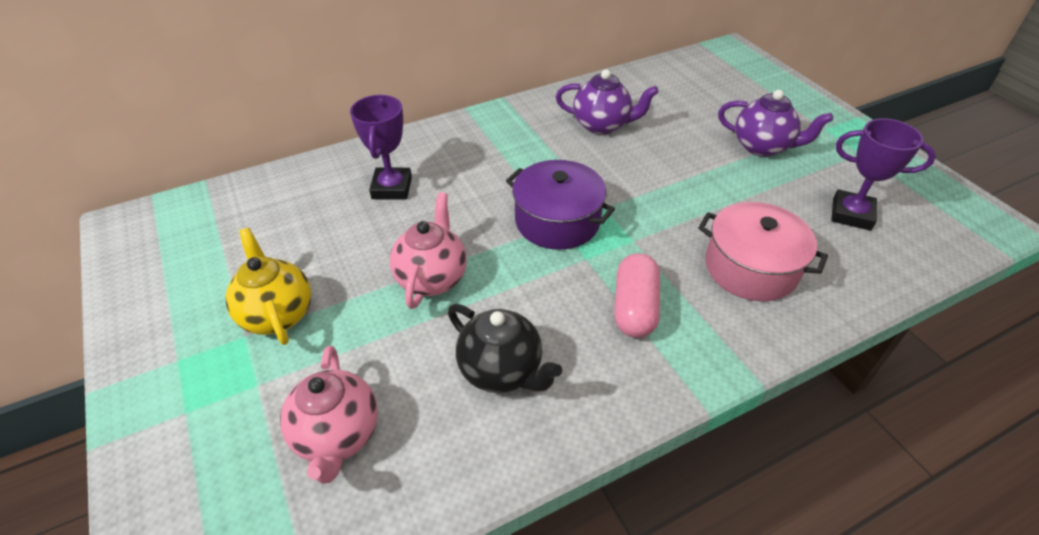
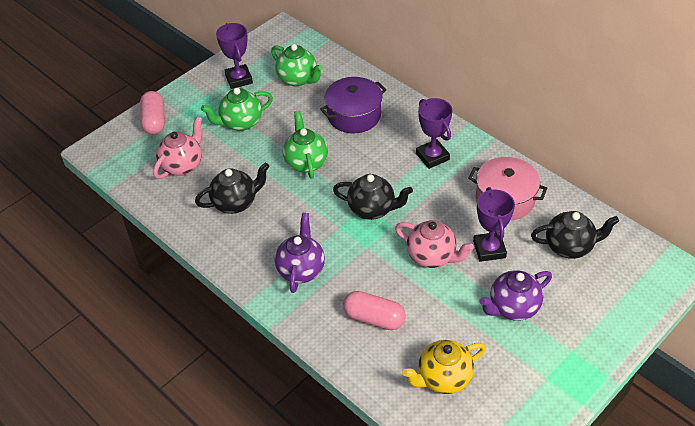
black teapot: 1 -> 3
green teapot: 0 -> 3
pink capsule: 1 -> 2
purple trophy: 2 -> 3

